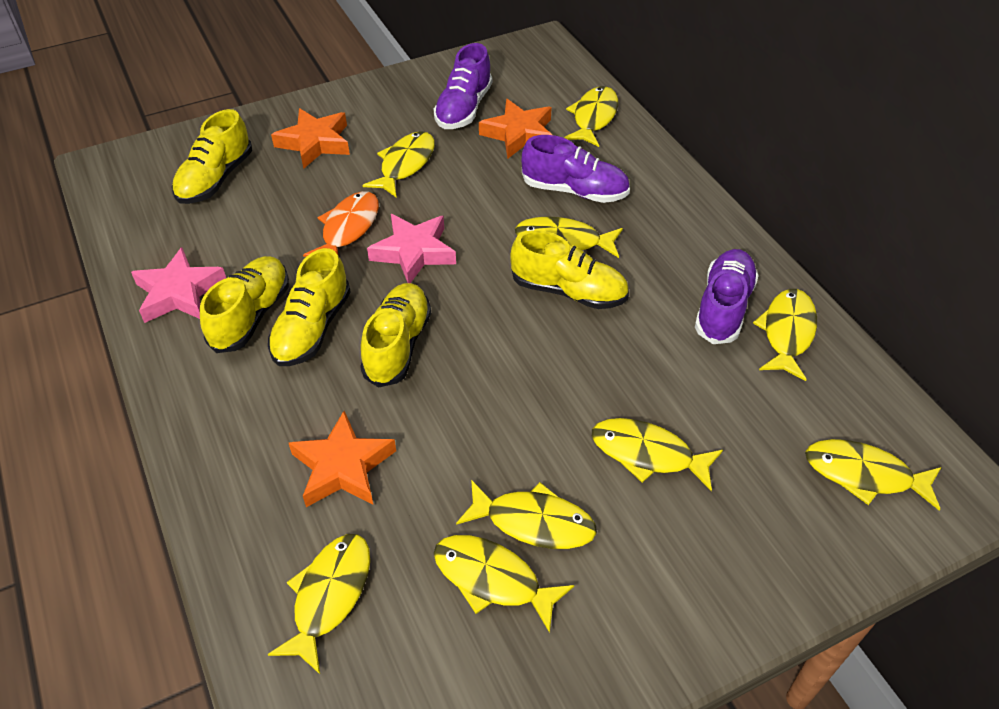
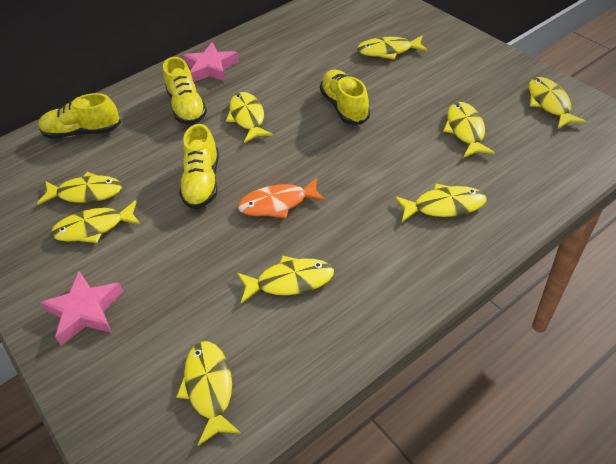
orange star: 3 -> 0
purple shoe: 3 -> 0
yellow shoe: 5 -> 4

